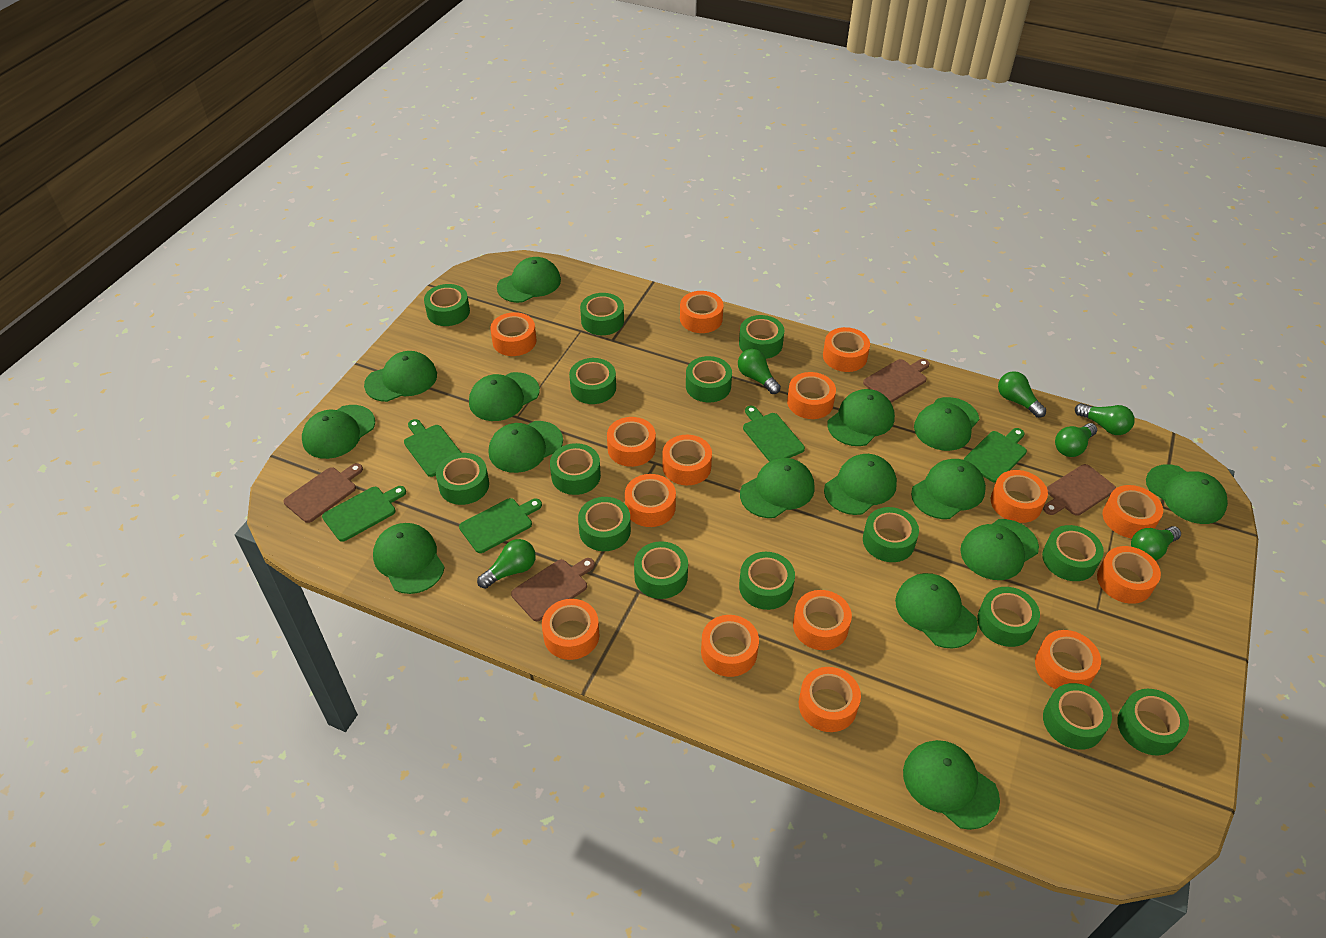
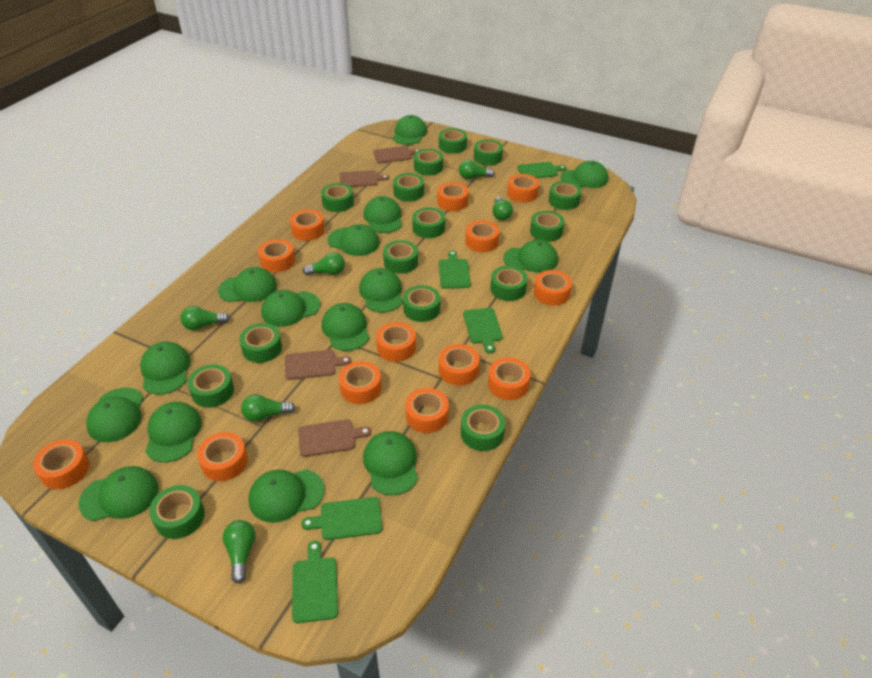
orange tape: 15 -> 13

